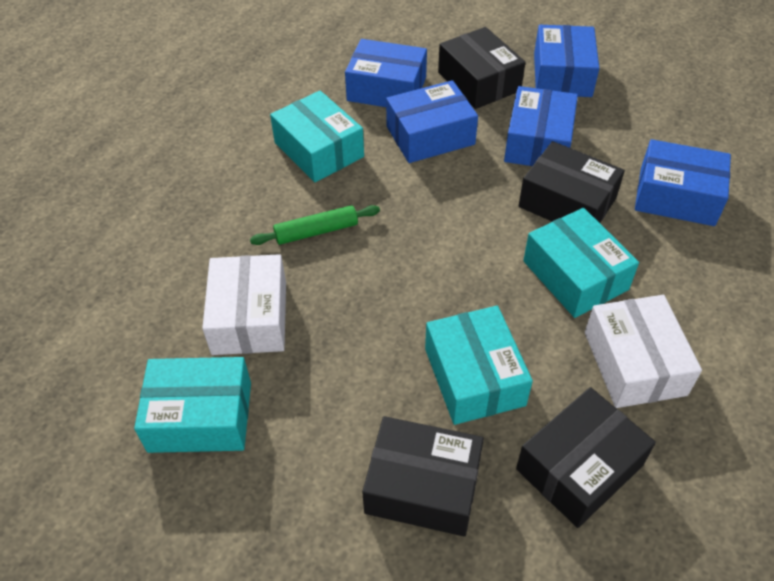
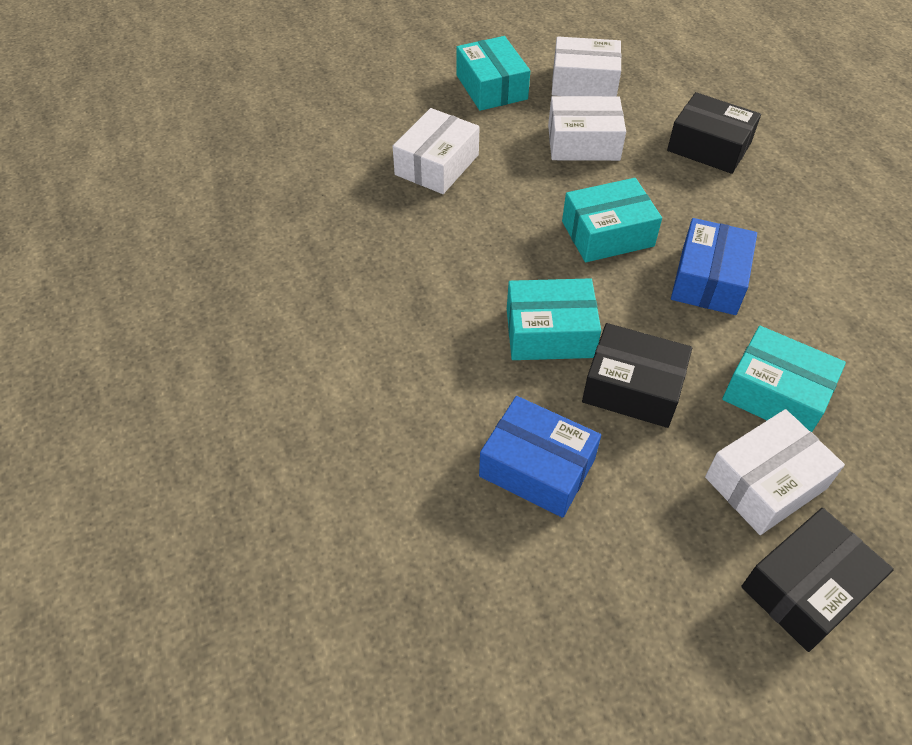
black box: 4 -> 3
blue box: 5 -> 2
green rolling pin: 1 -> 0
white box: 2 -> 4

